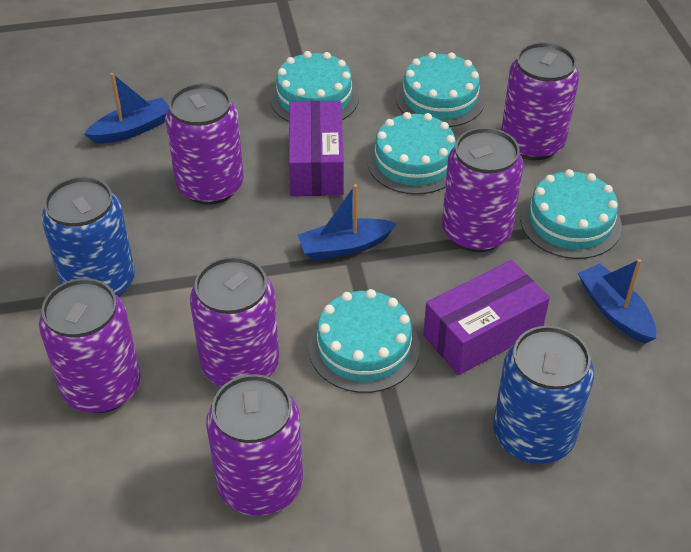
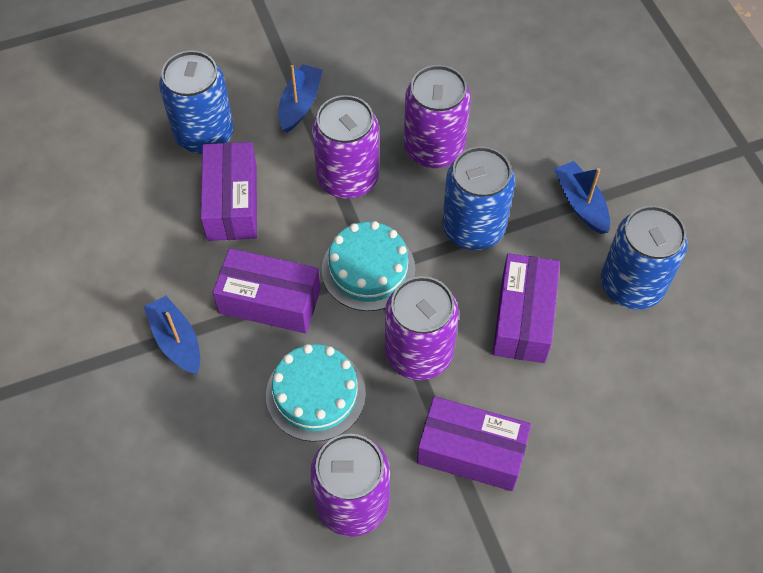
blue can: 2 -> 3
purple box: 2 -> 4
purple can: 6 -> 4
turquoise cake: 5 -> 2

